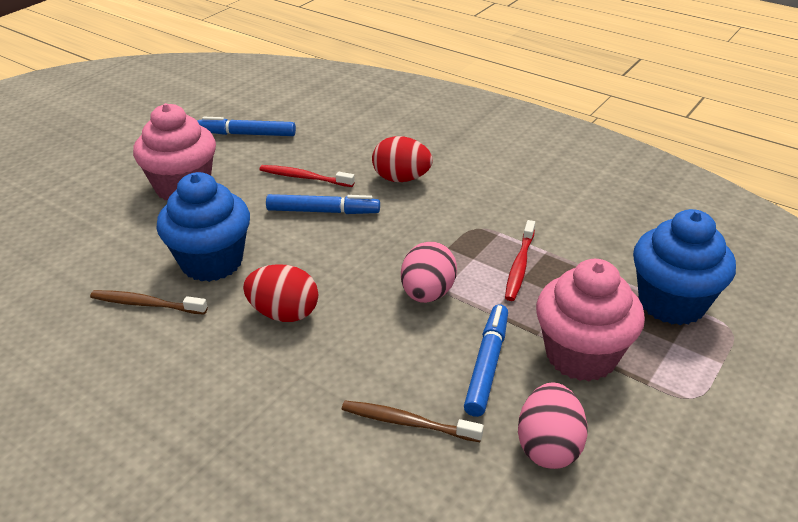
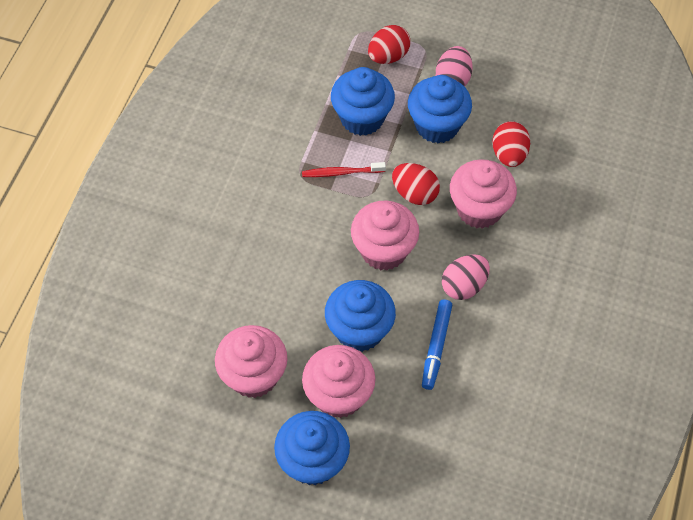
blue cupcake: 2 -> 4
blue marker: 3 -> 1
brown toothbrush: 2 -> 0
pink cupcake: 2 -> 4
red egg: 2 -> 3
red toothbrush: 2 -> 1

